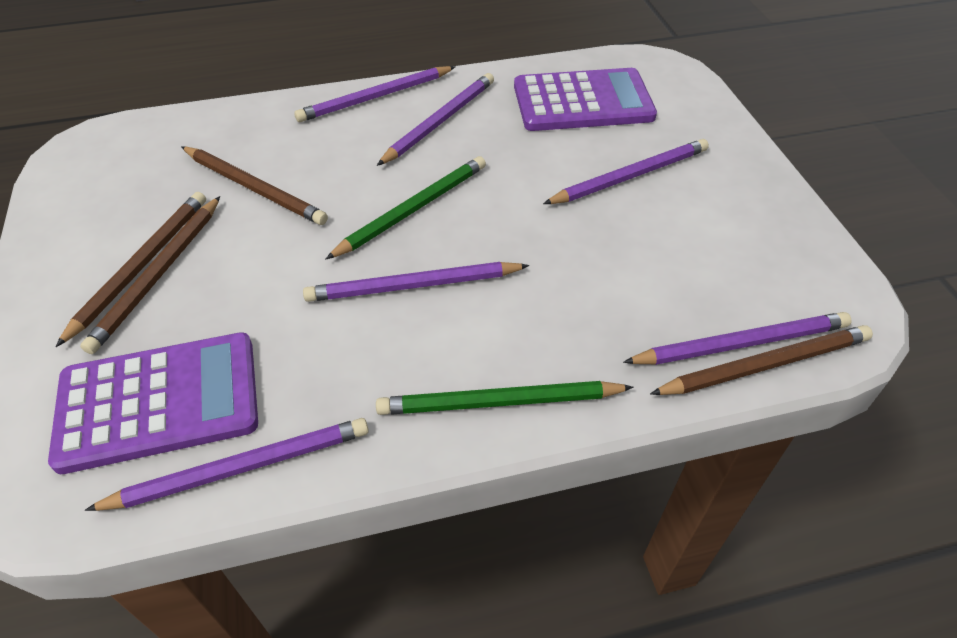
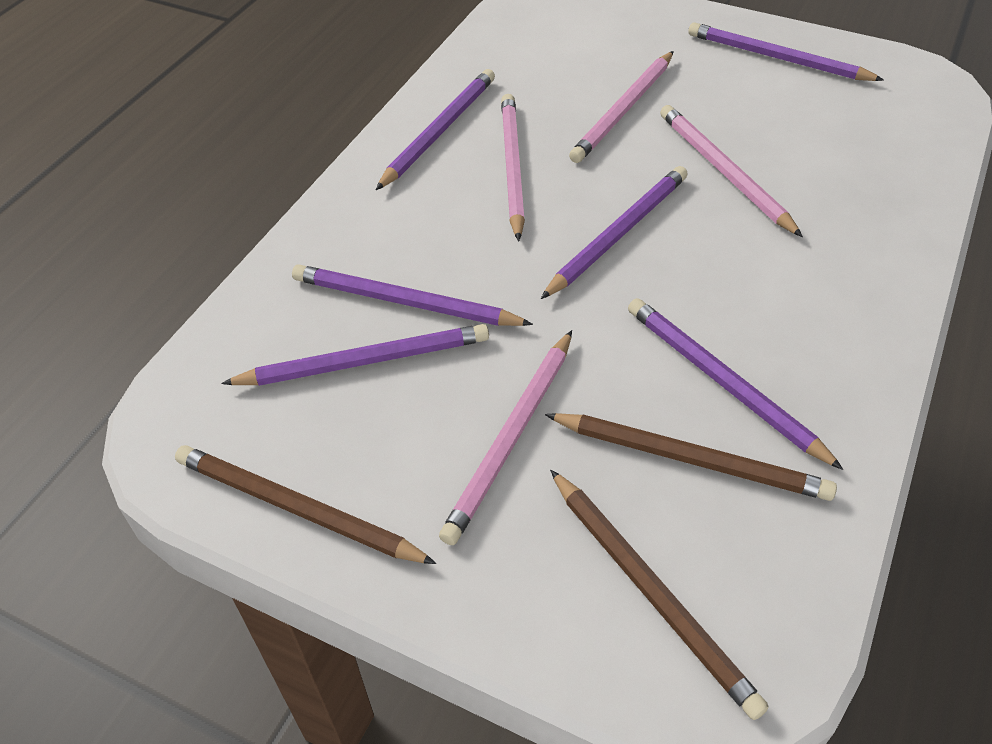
brown pencil: 4 -> 3
green pencil: 2 -> 0
pink pencil: 0 -> 4
purple calculator: 2 -> 0

